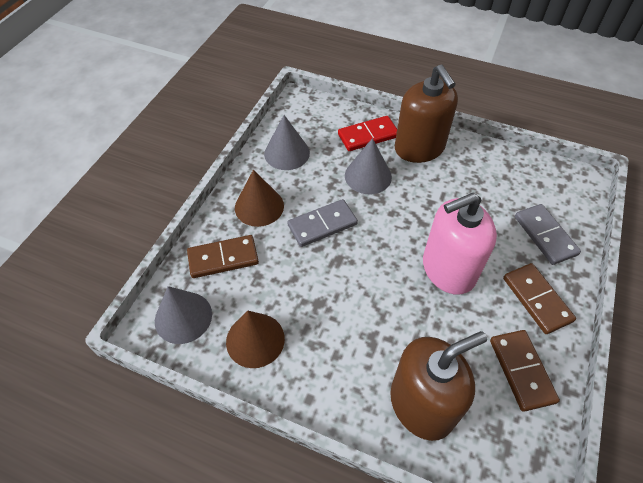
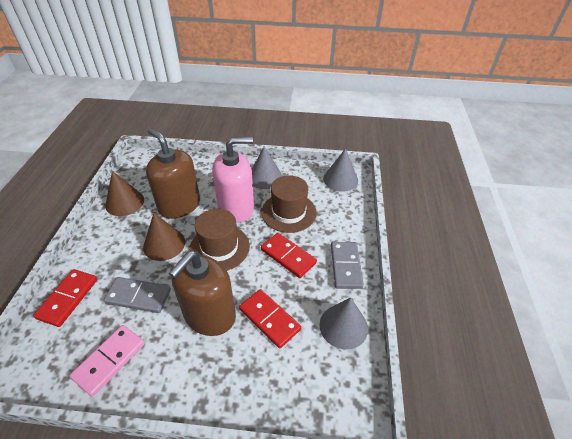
brown domino: 3 -> 0
brown hat: 0 -> 2
pink domino: 0 -> 1
red domino: 1 -> 3

